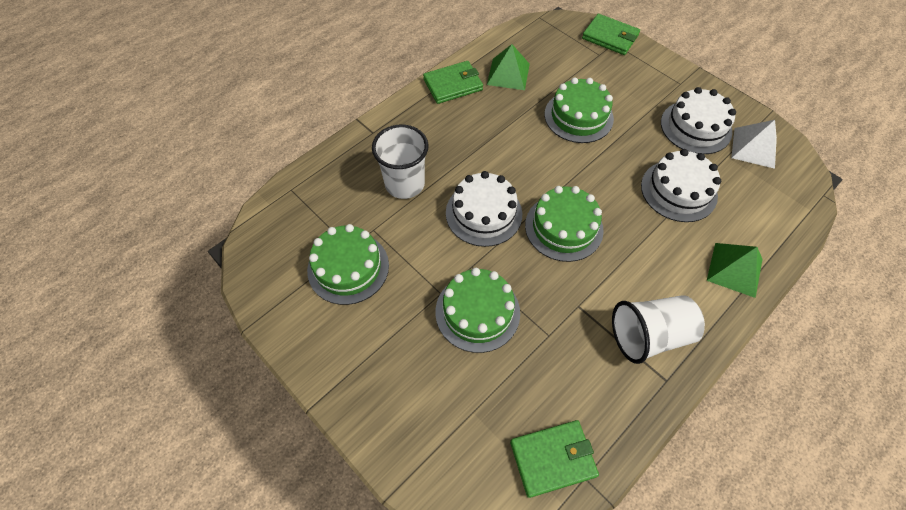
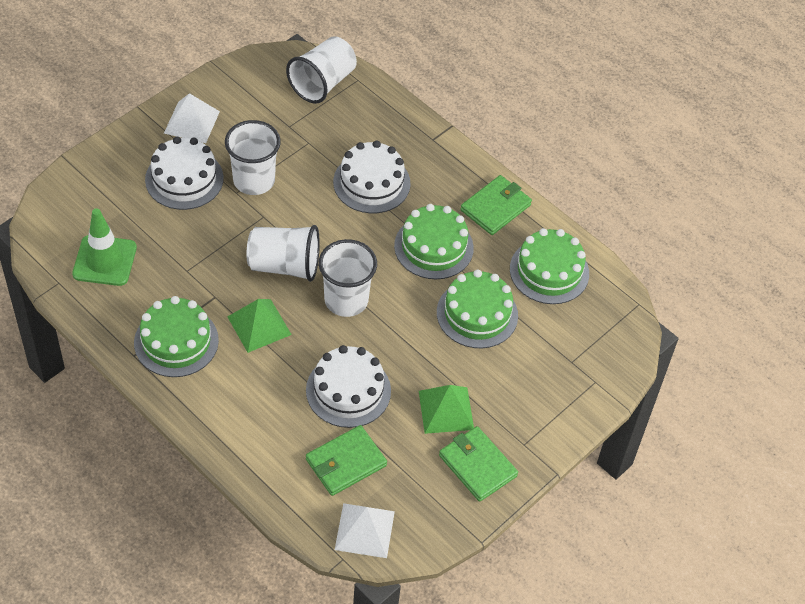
green traffic cone: 0 -> 1
white cup: 2 -> 4
white pyramid: 1 -> 2

